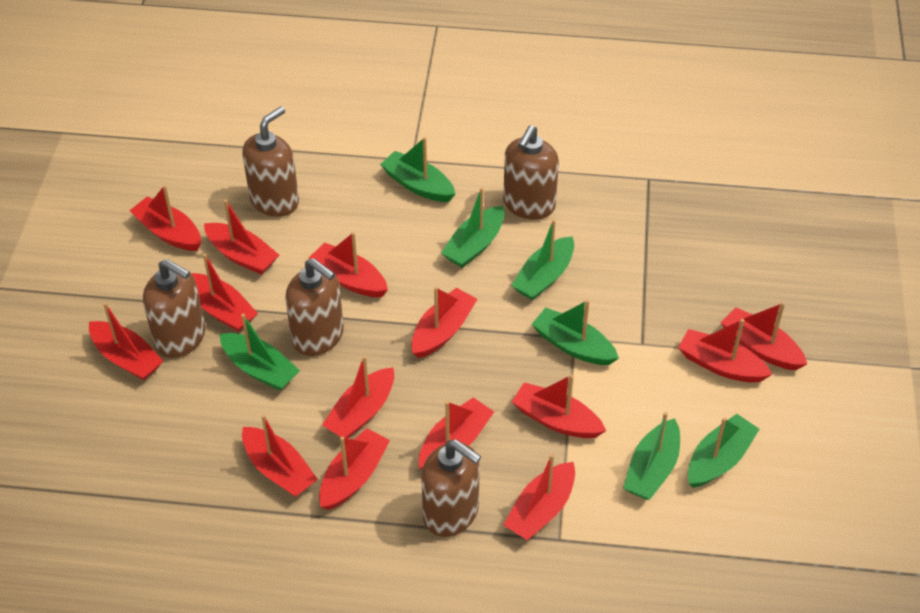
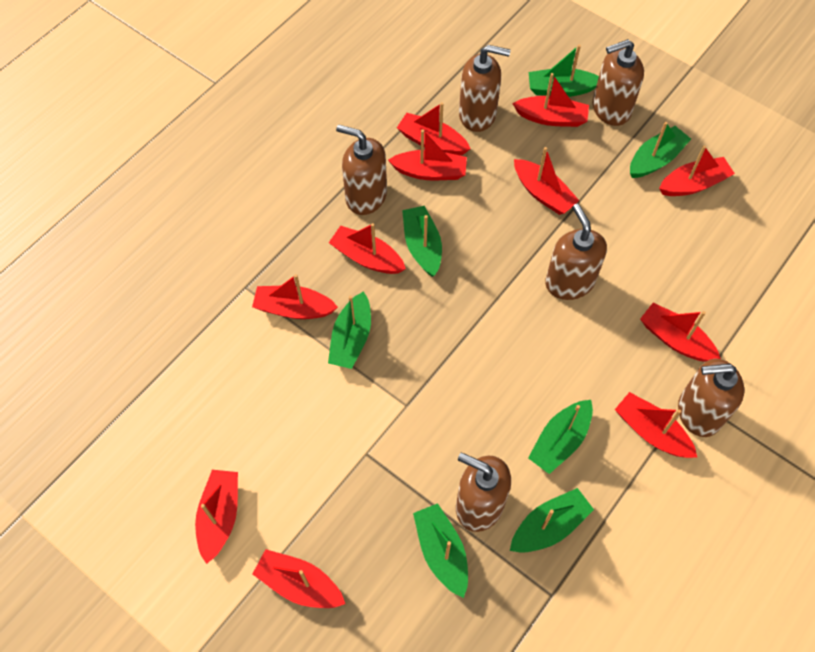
brown soap dispenser: 5 -> 6
red boat: 14 -> 11

